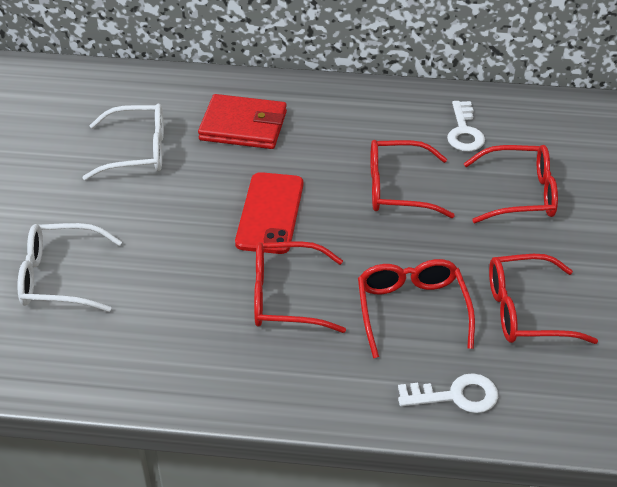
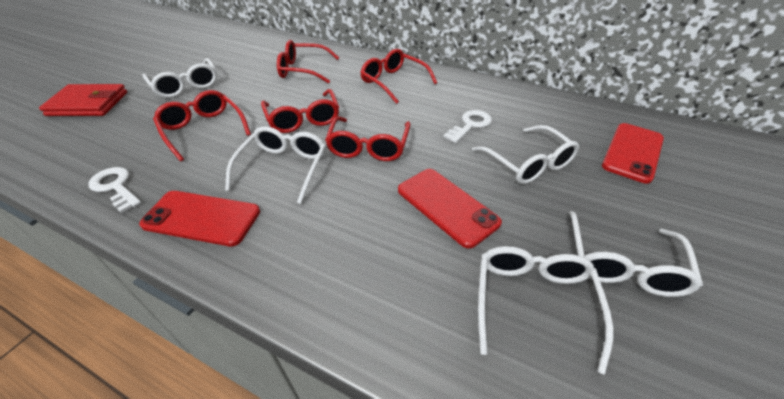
red phone: 1 -> 3
white glasses: 2 -> 5

